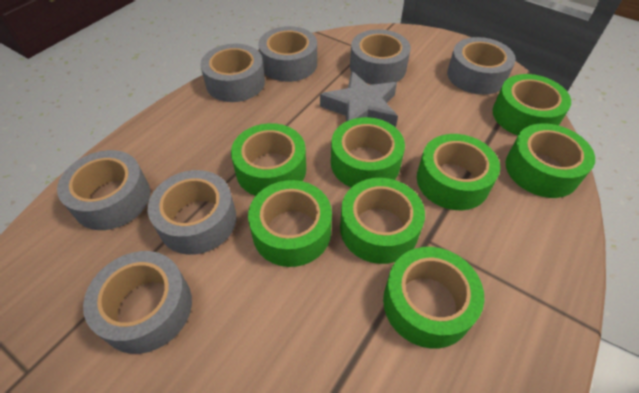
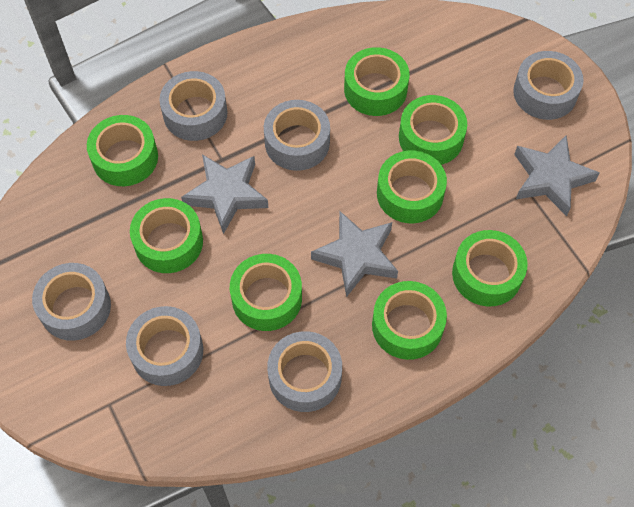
grey star: 1 -> 3
grey tape: 7 -> 6

